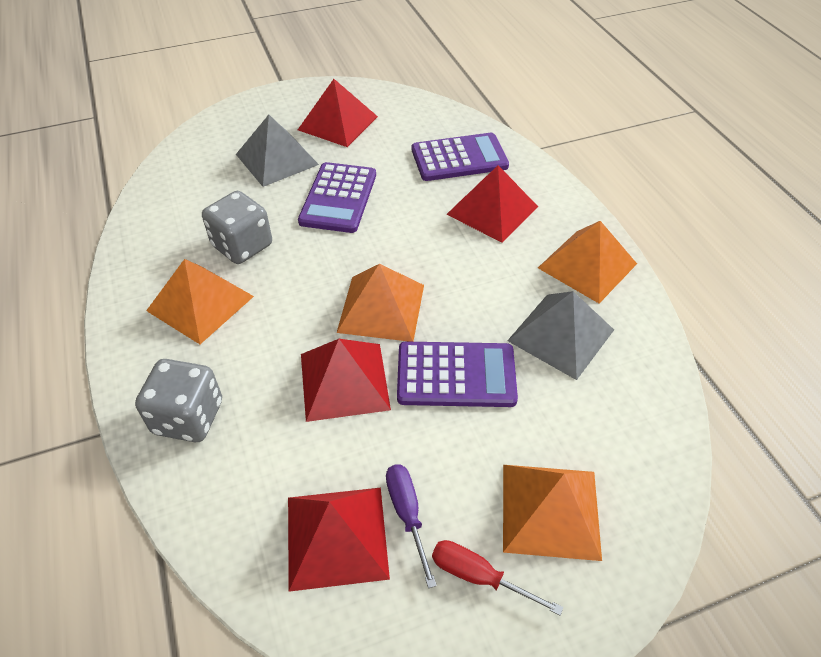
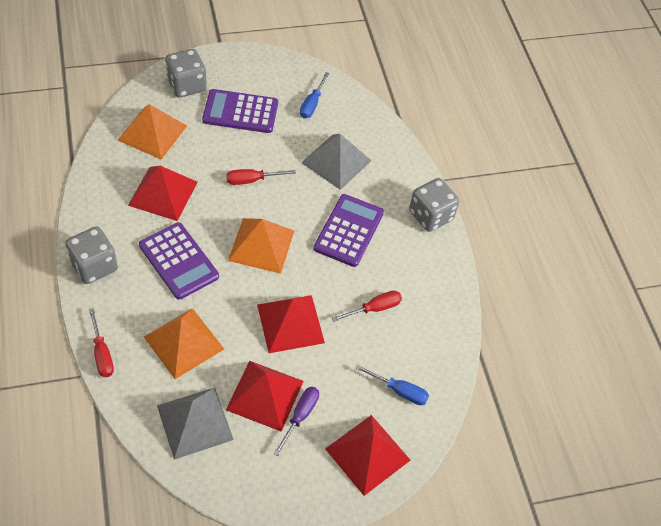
blue screwdriver: 0 -> 2
grey dice: 2 -> 3
orange pyramid: 4 -> 3
red screwdriver: 1 -> 3

